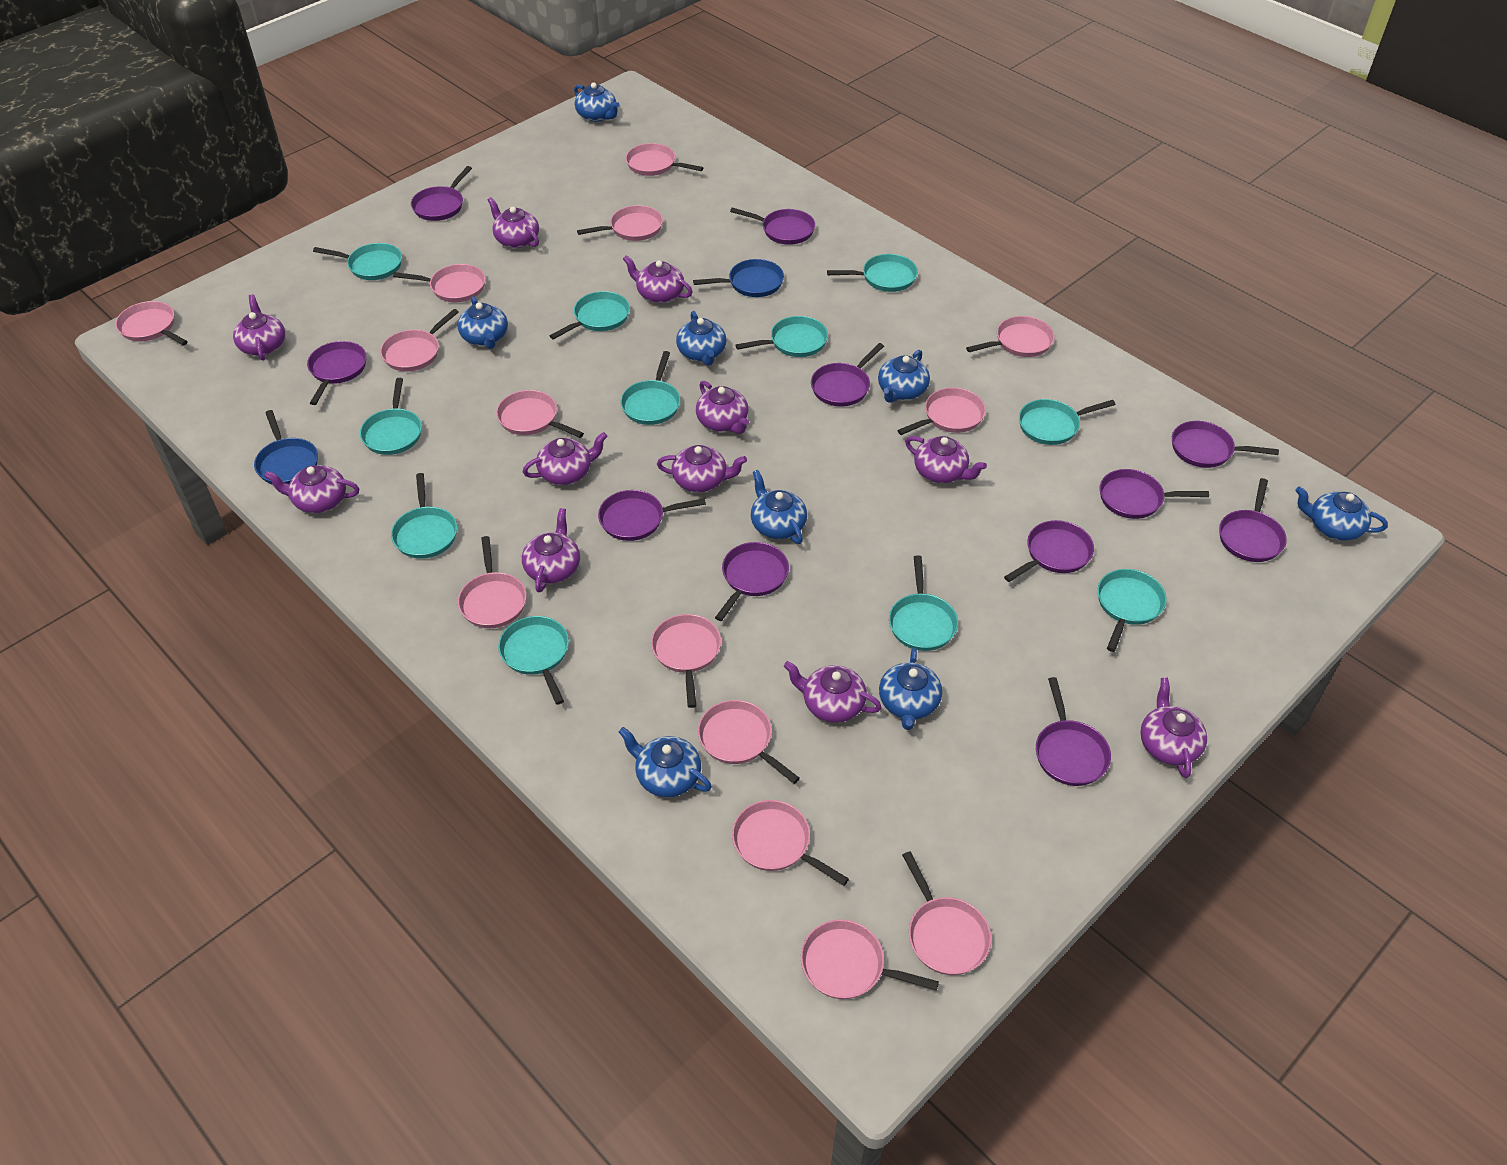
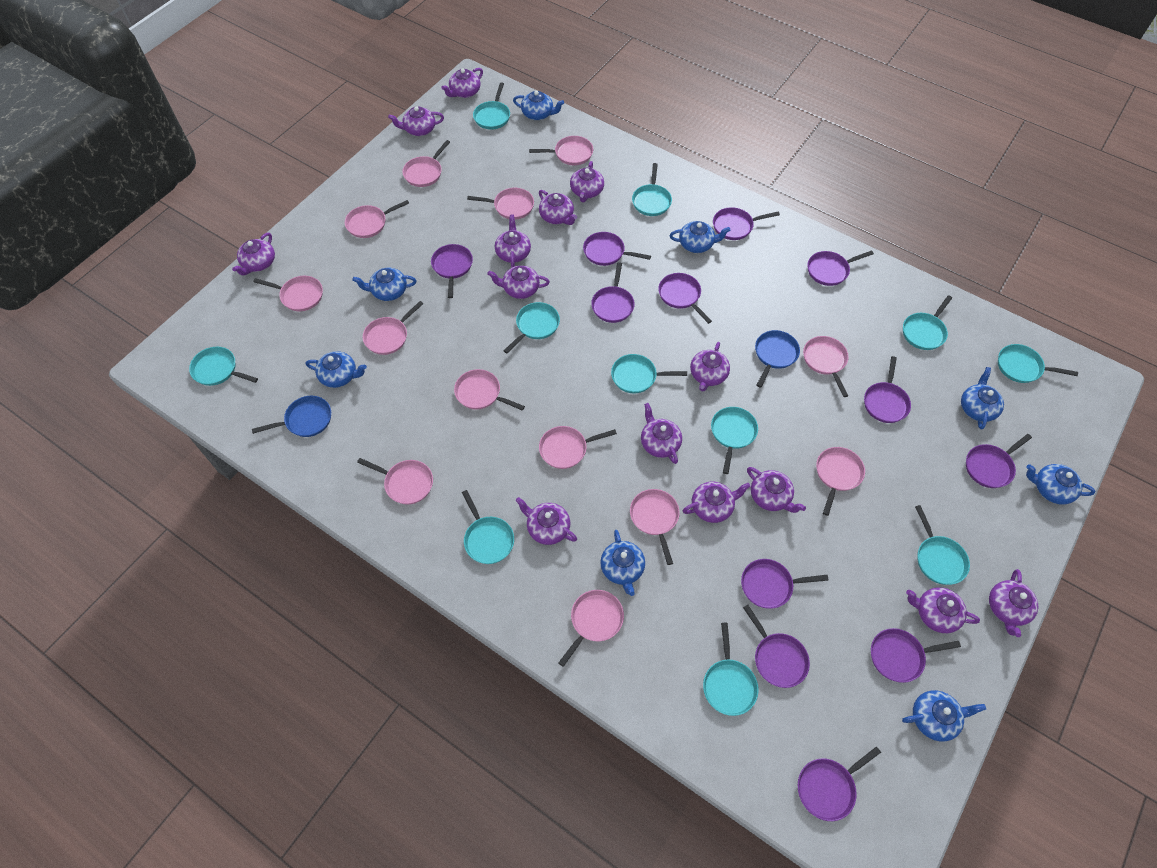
pink pan: 14 -> 13
purple pan: 11 -> 12
purple teapot: 11 -> 14

